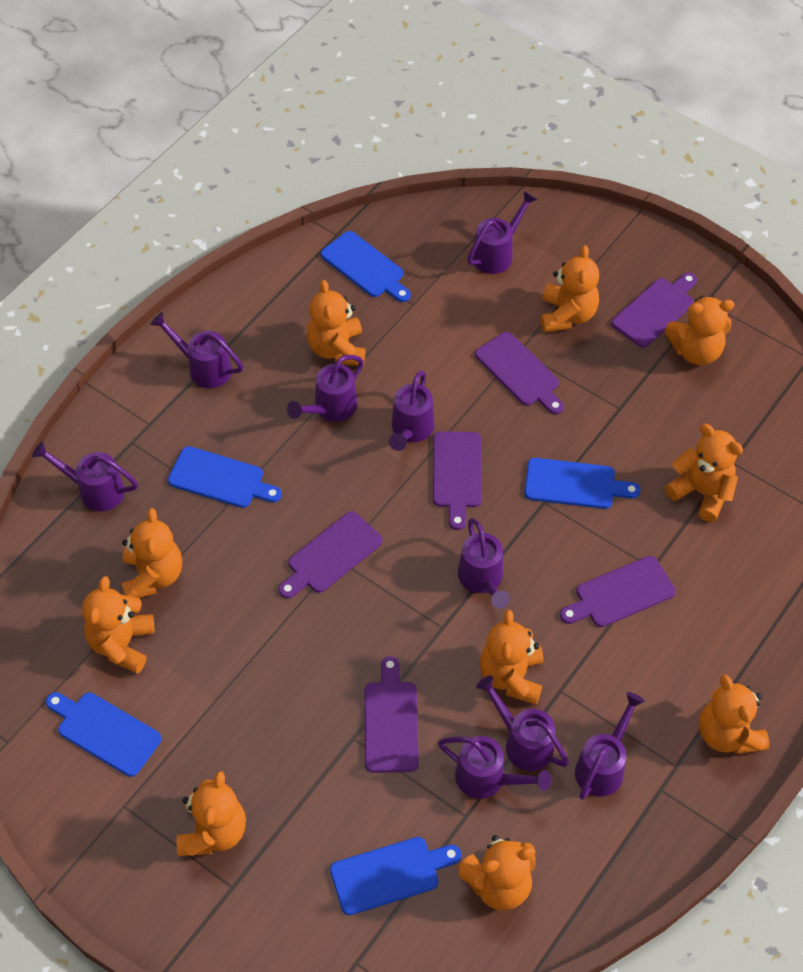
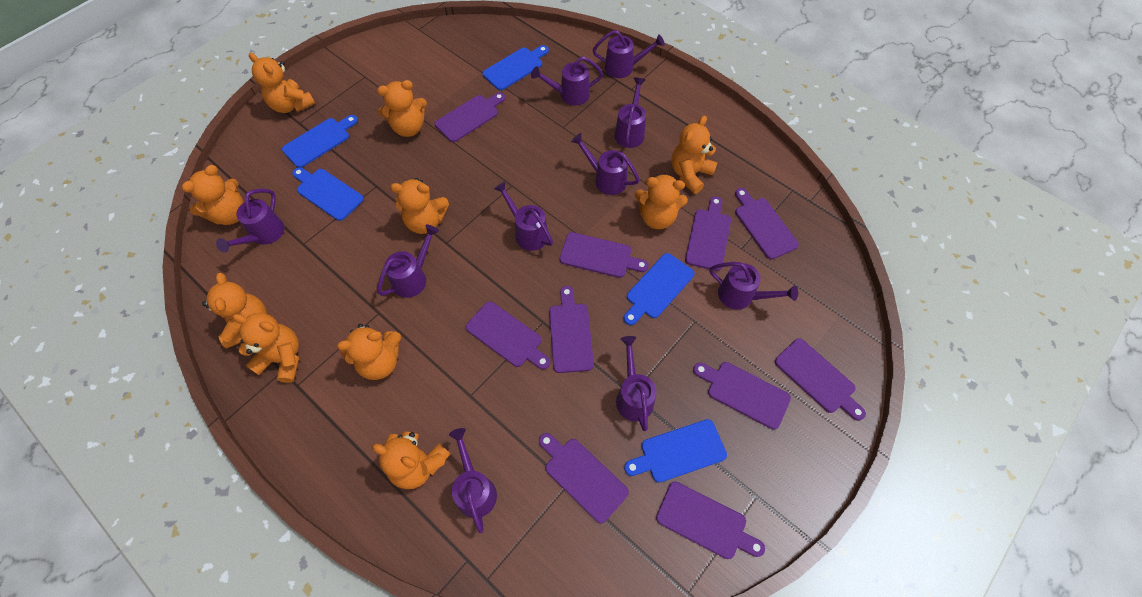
purple cutting board: 6 -> 10
purple watering can: 9 -> 10

